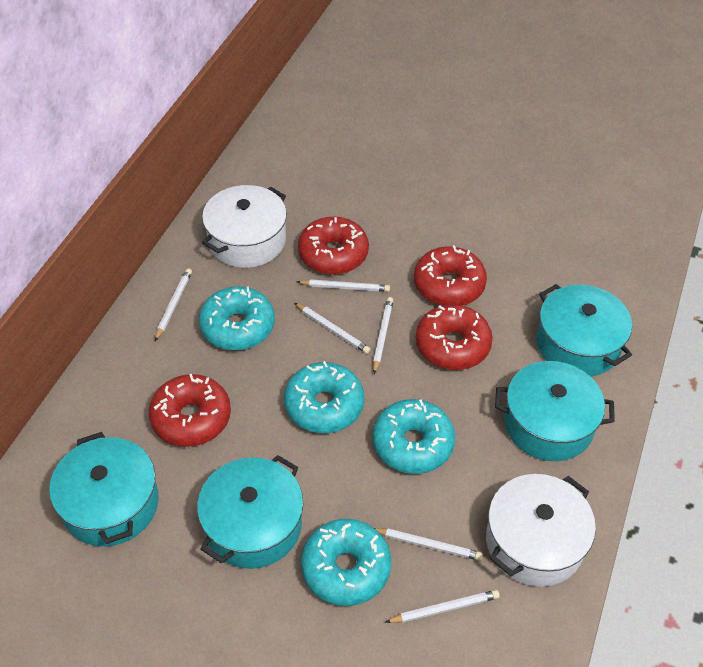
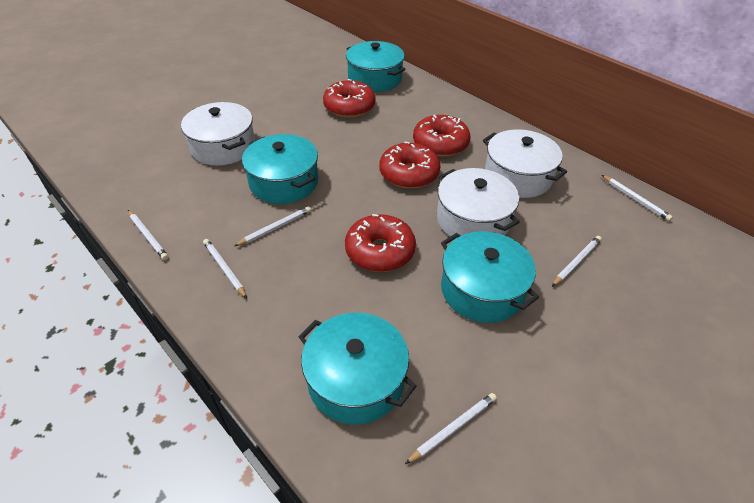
turquoise donut: 4 -> 0
white pot: 2 -> 3

